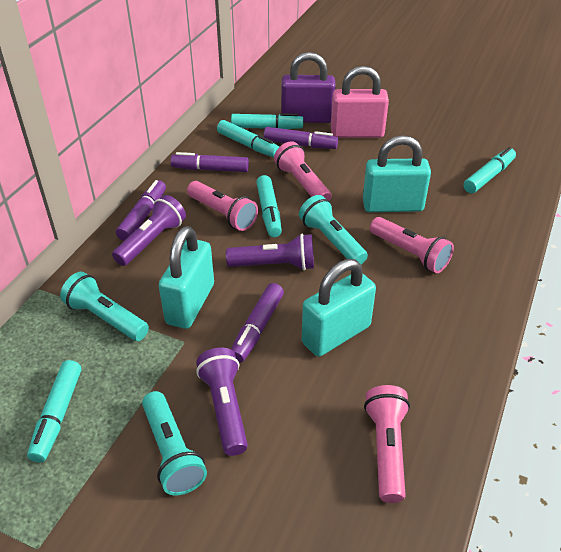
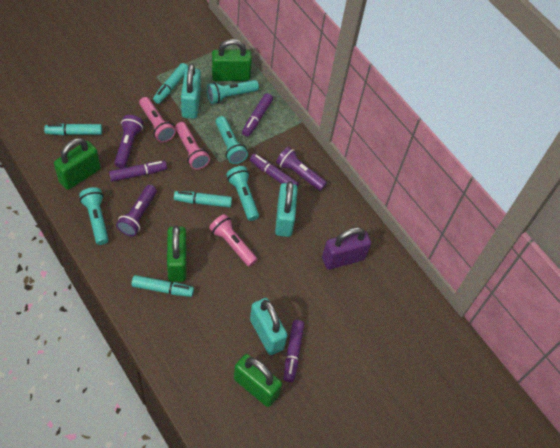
green padlock: 0 -> 4
pink flashlight: 4 -> 3
pink padlock: 1 -> 0
turquoise flashlight: 3 -> 4
turquoise marker: 5 -> 4

